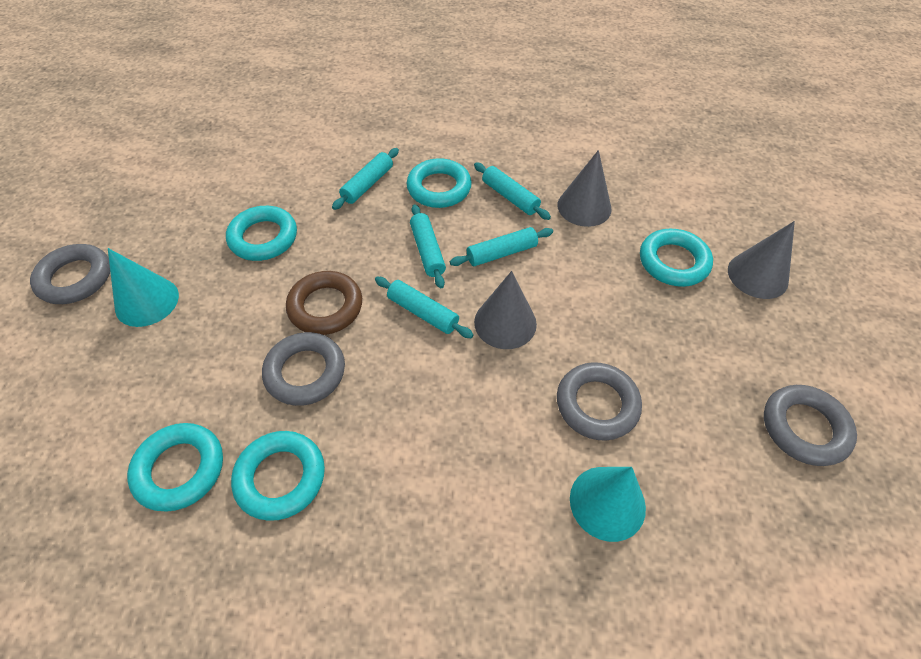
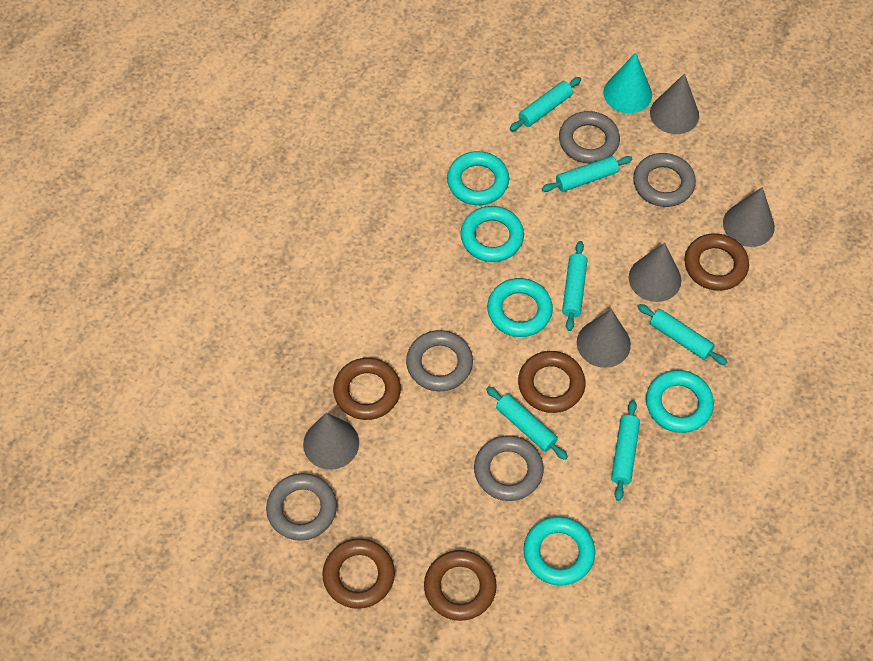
brown ring: 1 -> 5
grey cone: 3 -> 5
grey ring: 4 -> 5
turquoise cone: 2 -> 1
turquoise rolling pin: 5 -> 6

